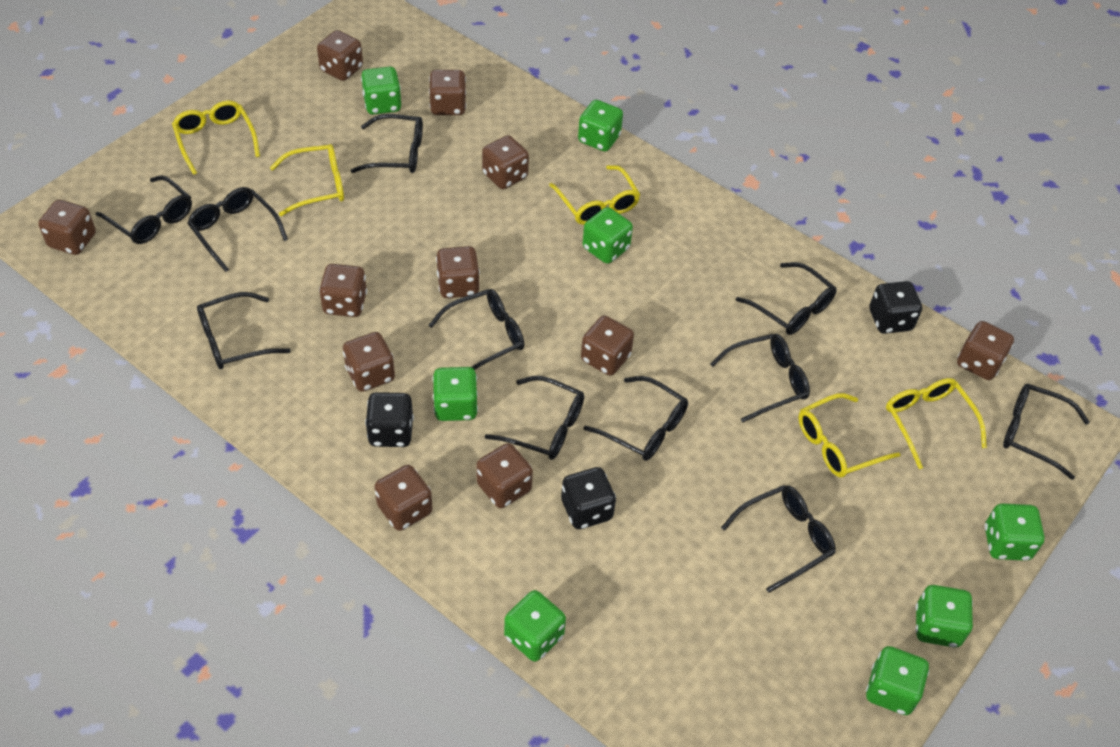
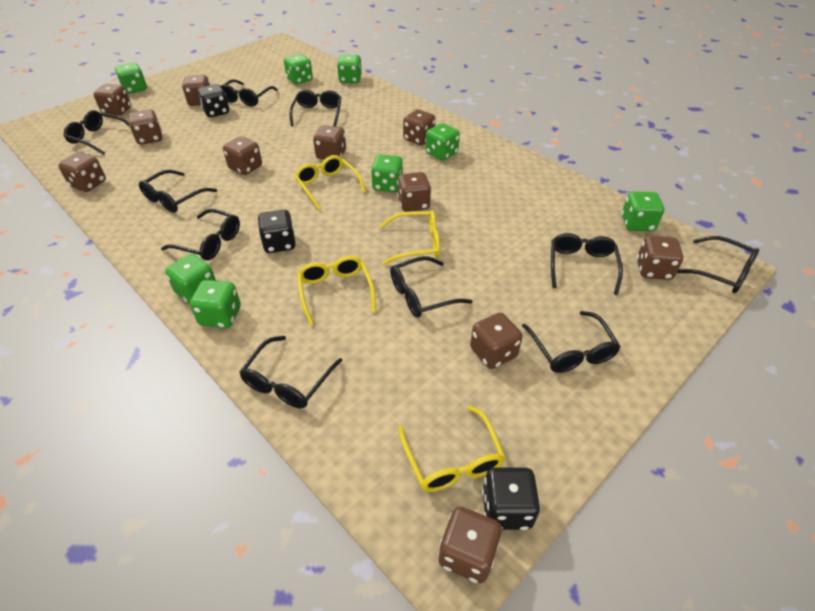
black glasses: 11 -> 10
yellow glasses: 5 -> 4

